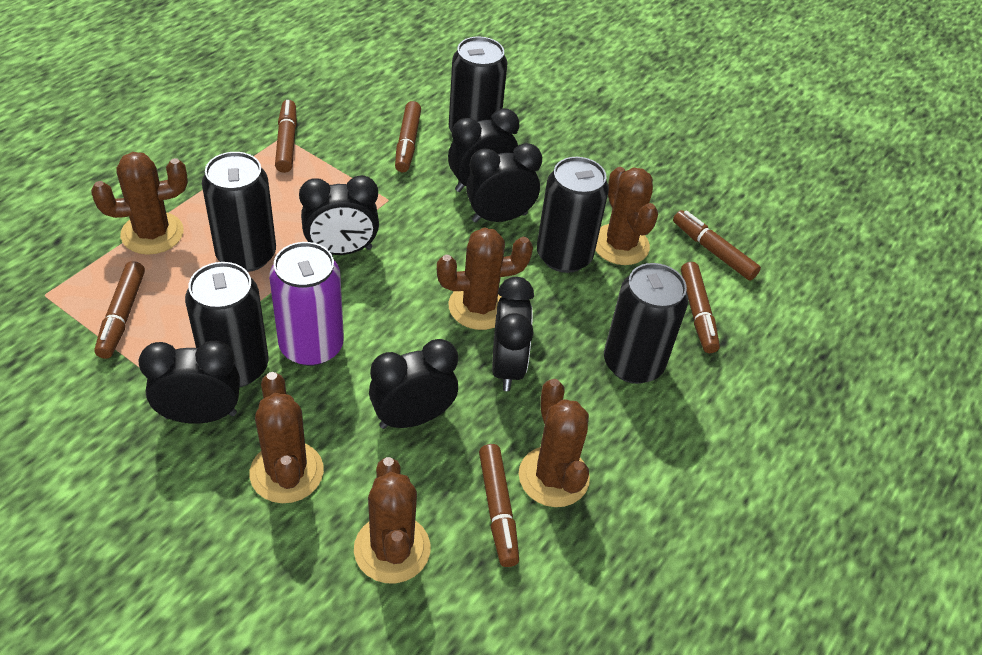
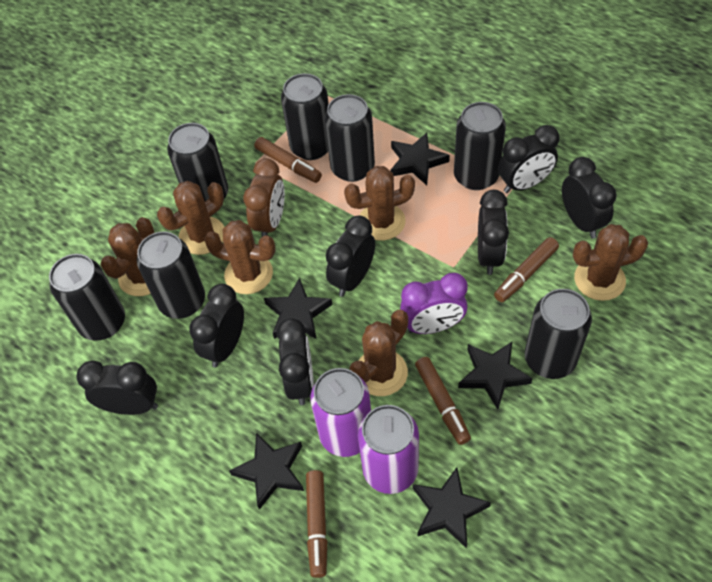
black can: 5 -> 7
black clock: 6 -> 7
black star: 0 -> 5
brown clock: 0 -> 1
brown marker: 6 -> 4
purple can: 1 -> 2
purple clock: 0 -> 1

